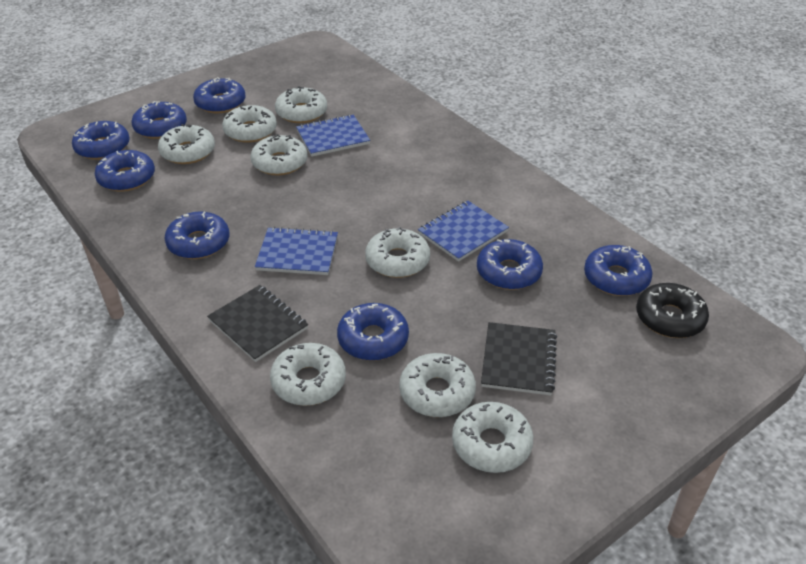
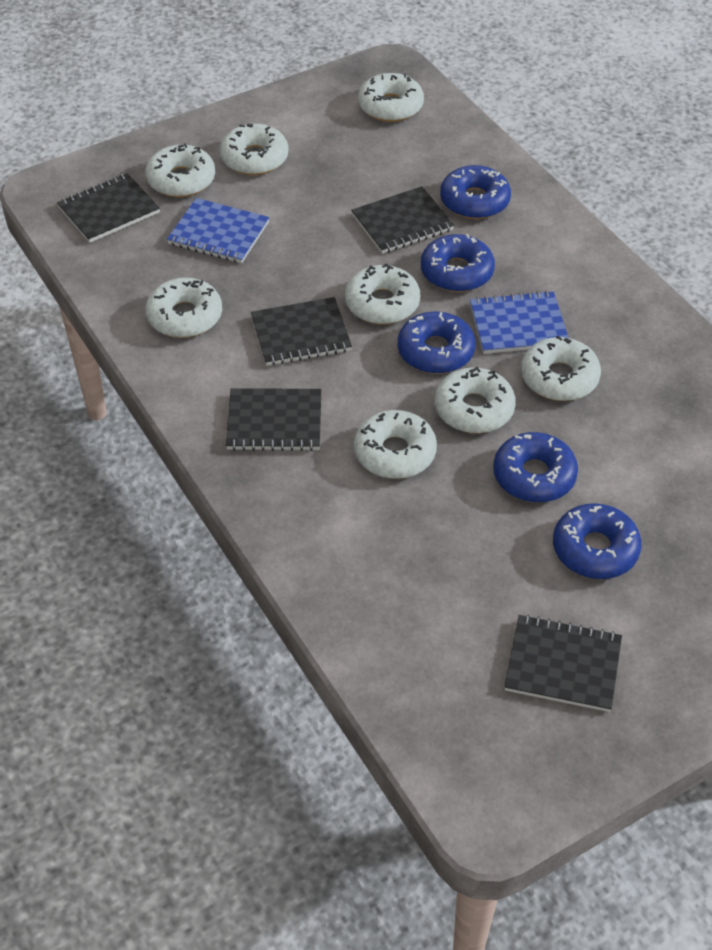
black donut: 1 -> 0
black notebook: 2 -> 5
blue donut: 8 -> 5
blue notebook: 3 -> 2

